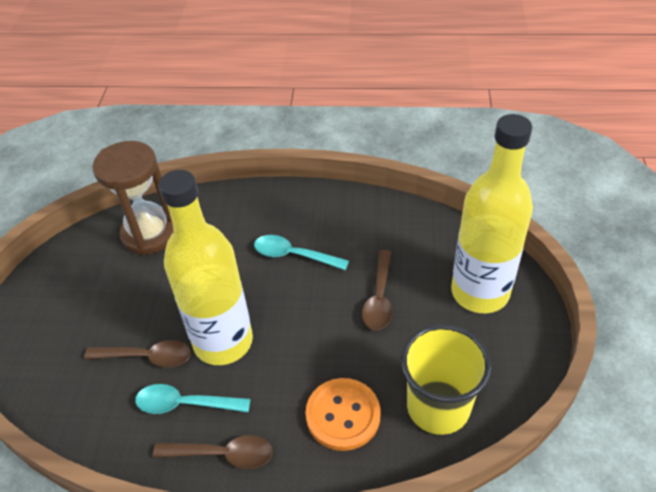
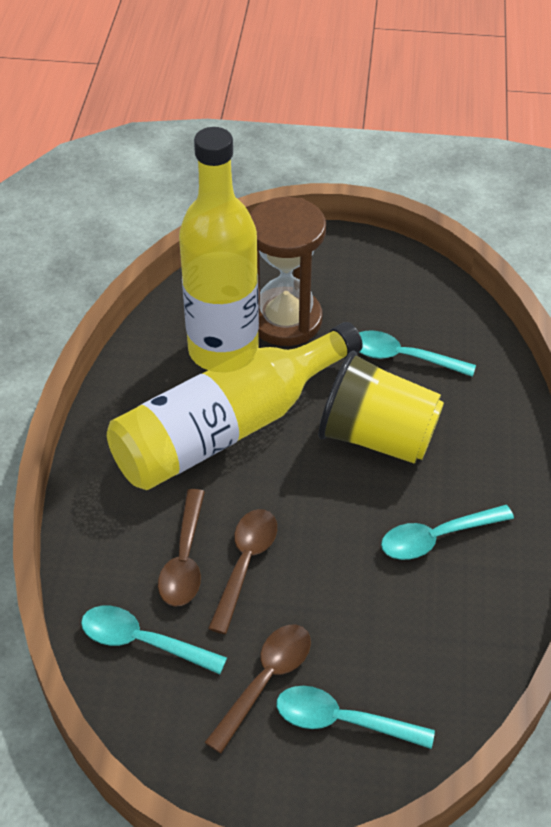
orange button: 1 -> 0
turquoise spoon: 2 -> 4

